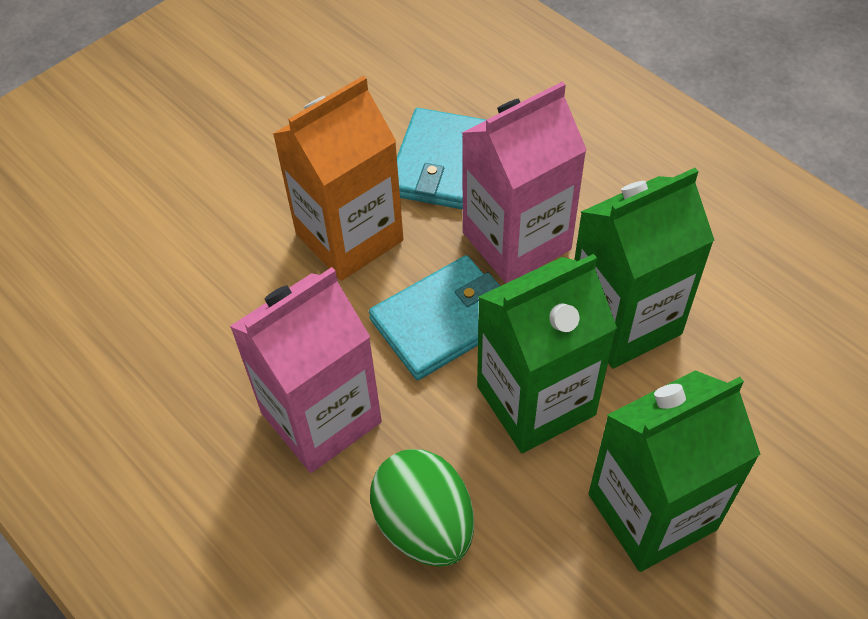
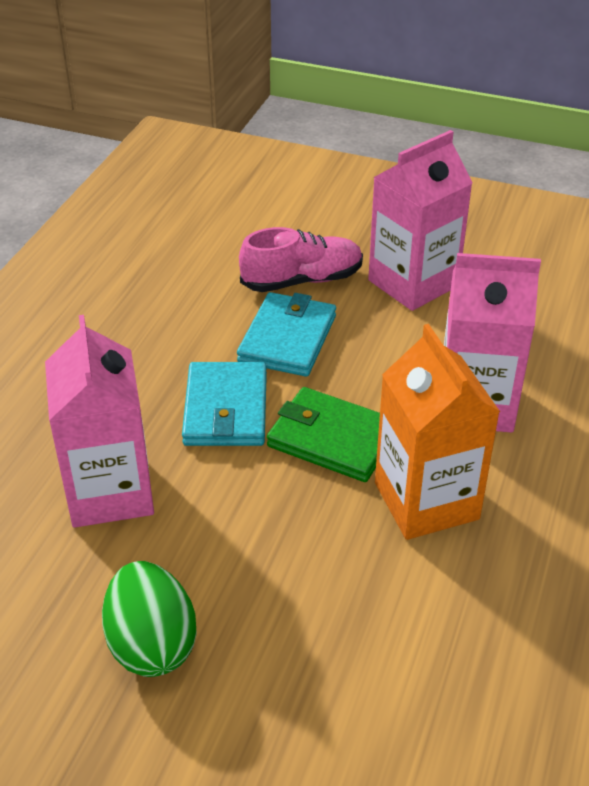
green carton: 3 -> 0
green wallet: 0 -> 1
pink carton: 2 -> 3
pink shoe: 0 -> 1

